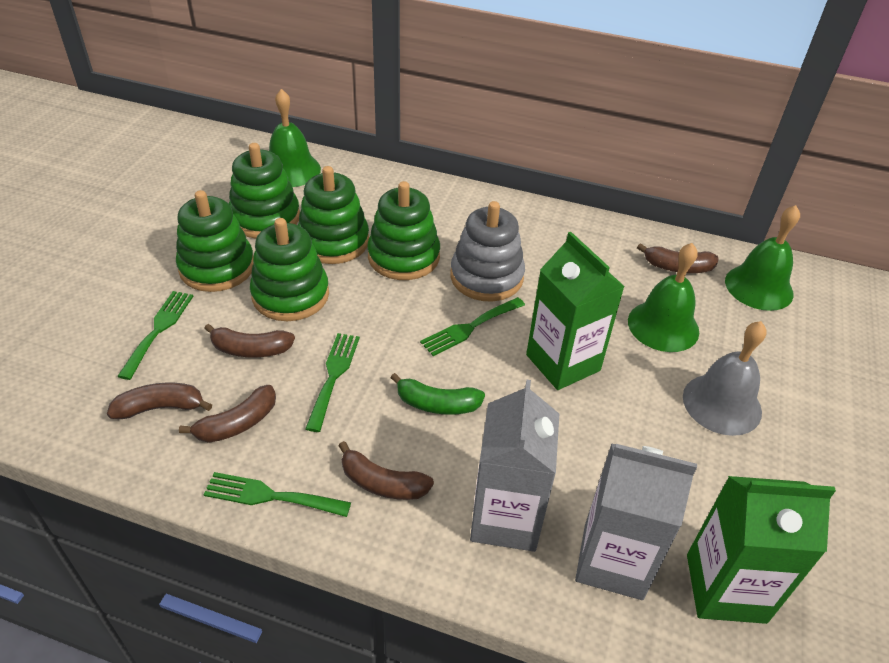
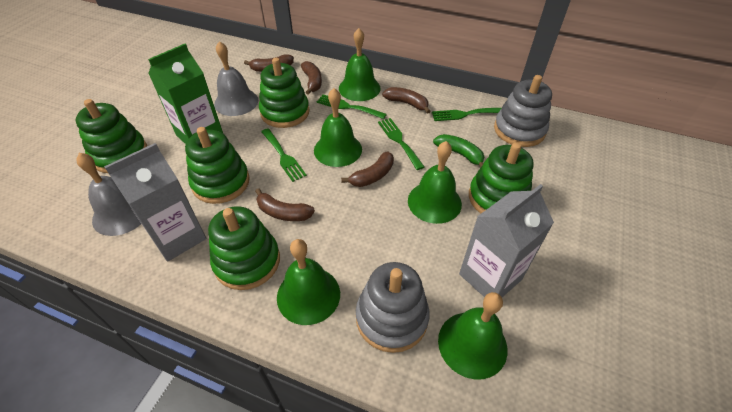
green bell: 3 -> 5
green carton: 2 -> 1
grey bell: 1 -> 2
grey stacking toy: 1 -> 2

